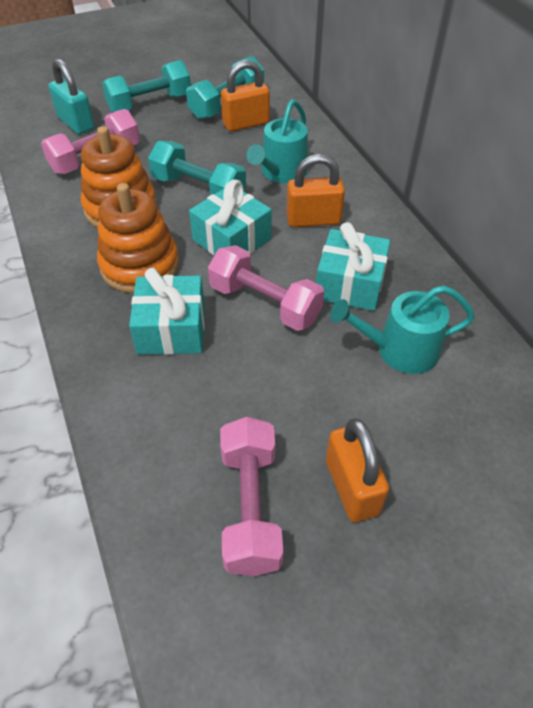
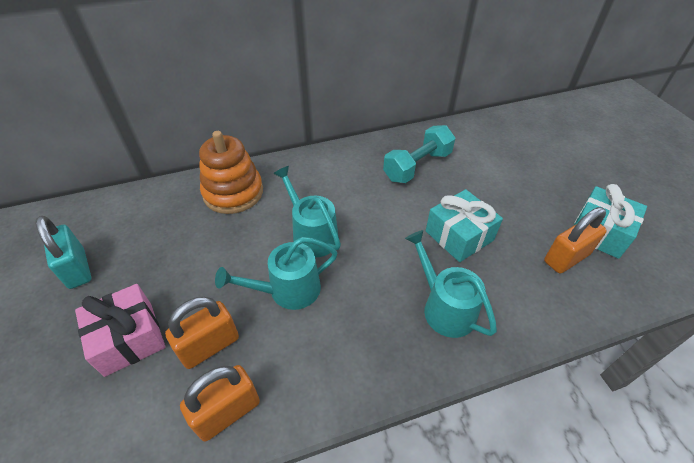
orange stacking toy: 2 -> 1
pink dumbbell: 3 -> 0
pink gift: 0 -> 1
turquoise dumbbell: 3 -> 1
turquoise gift: 3 -> 2
turquoise watering can: 2 -> 3

